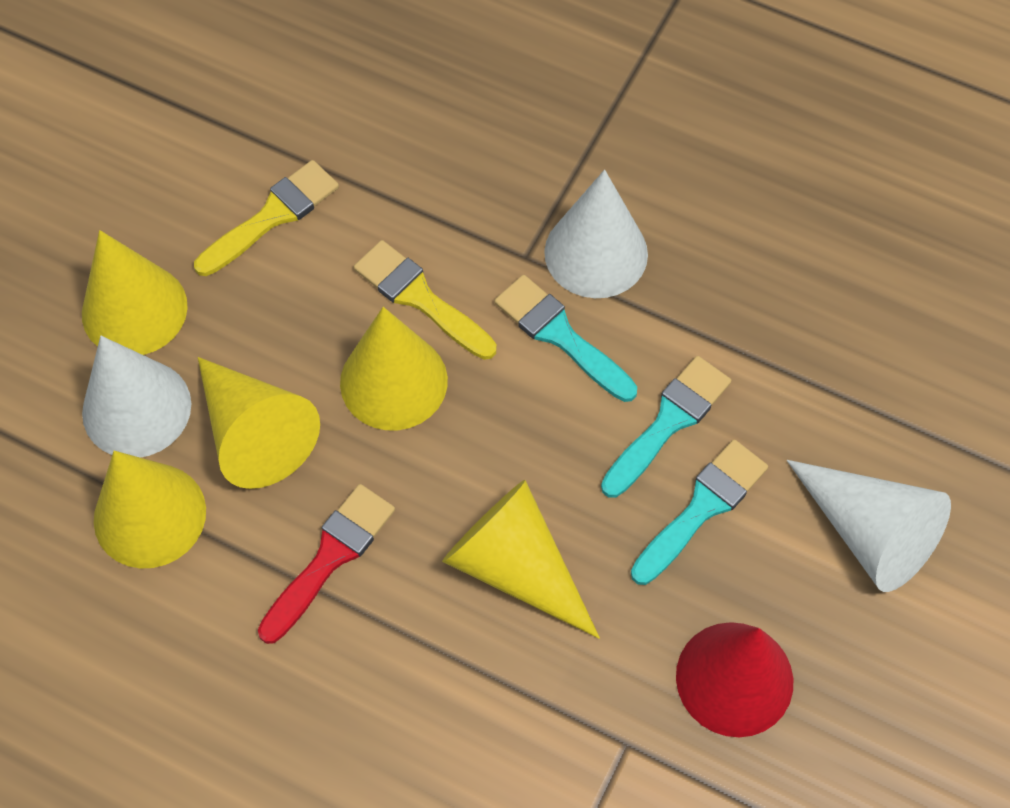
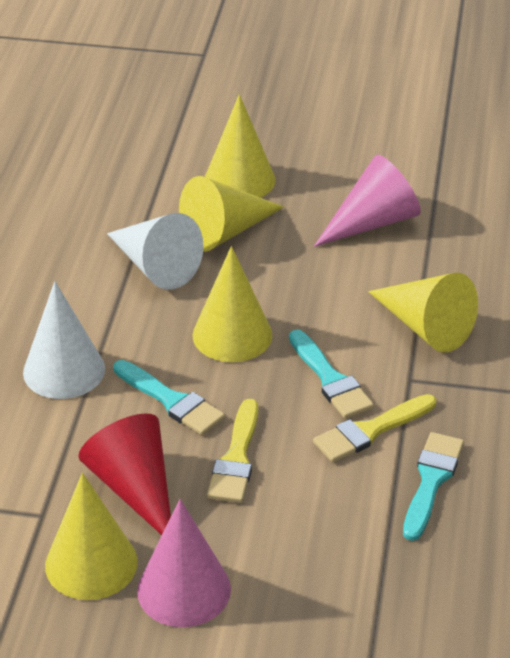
pink cone: 0 -> 2
red brush: 1 -> 0
white cone: 3 -> 2

